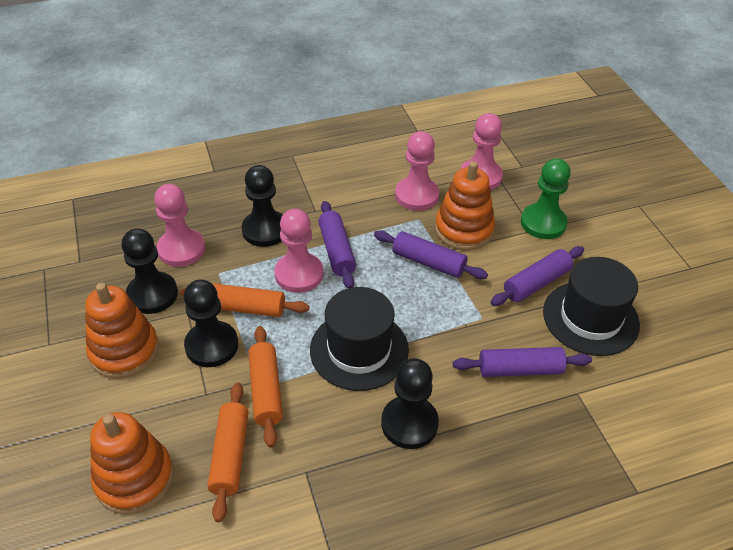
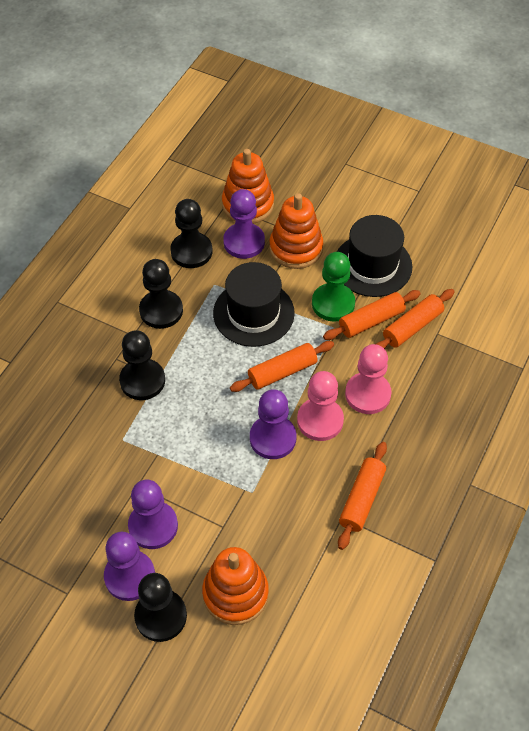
orange rolling pin: 3 -> 4
pink pawn: 4 -> 2
purple pawn: 0 -> 4
purple rolling pin: 4 -> 0

